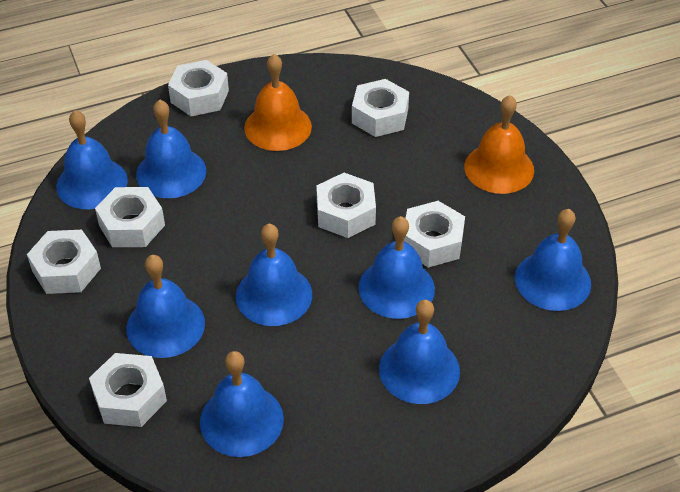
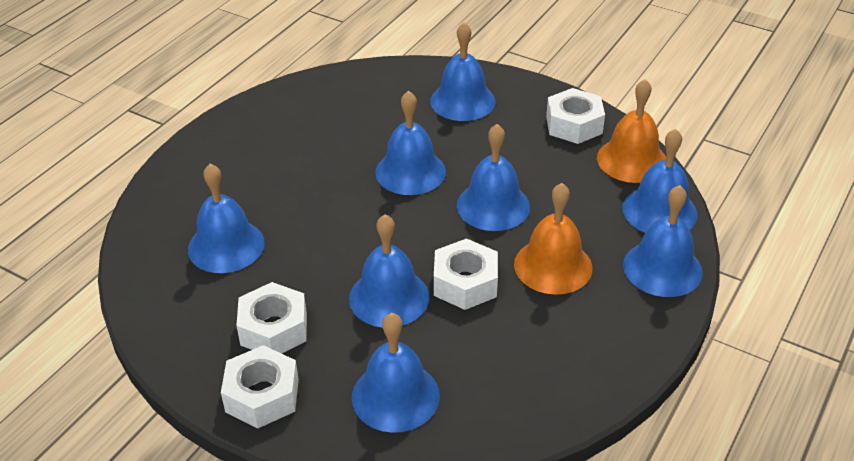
white nut: 7 -> 4

